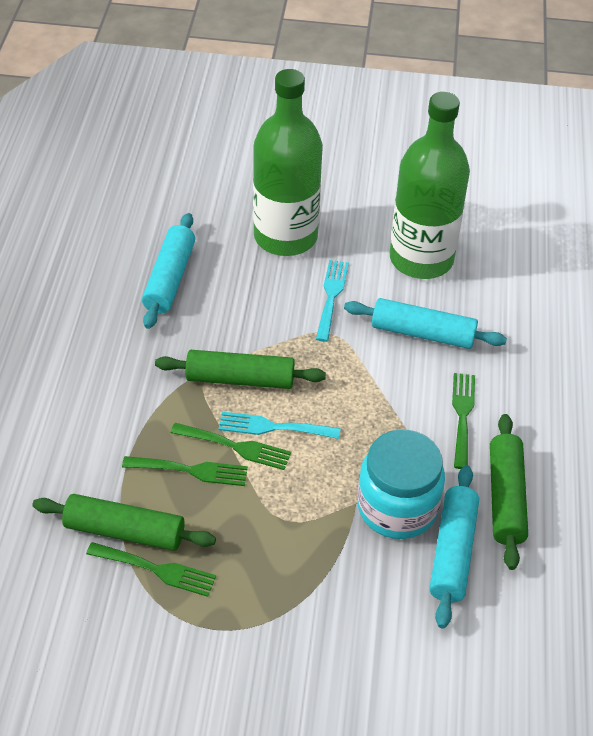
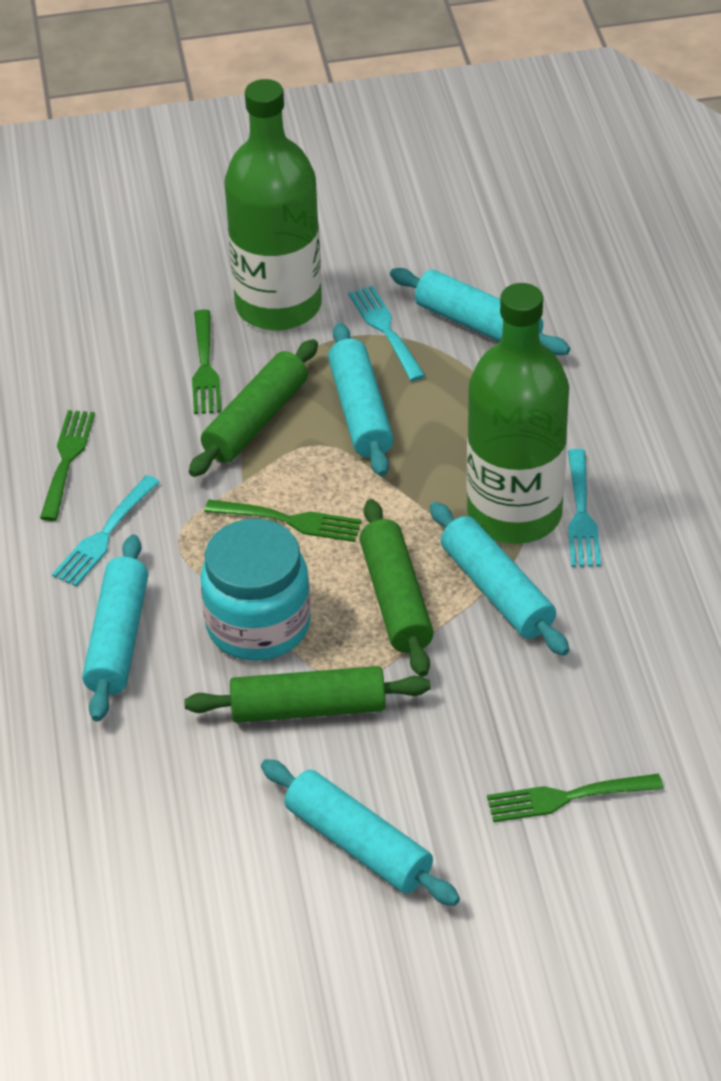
turquoise fork: 2 -> 3
turquoise rolling pin: 3 -> 5

